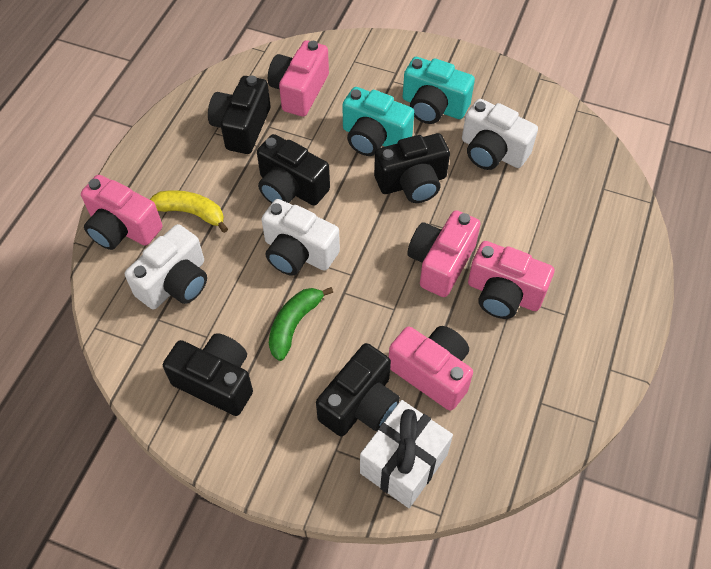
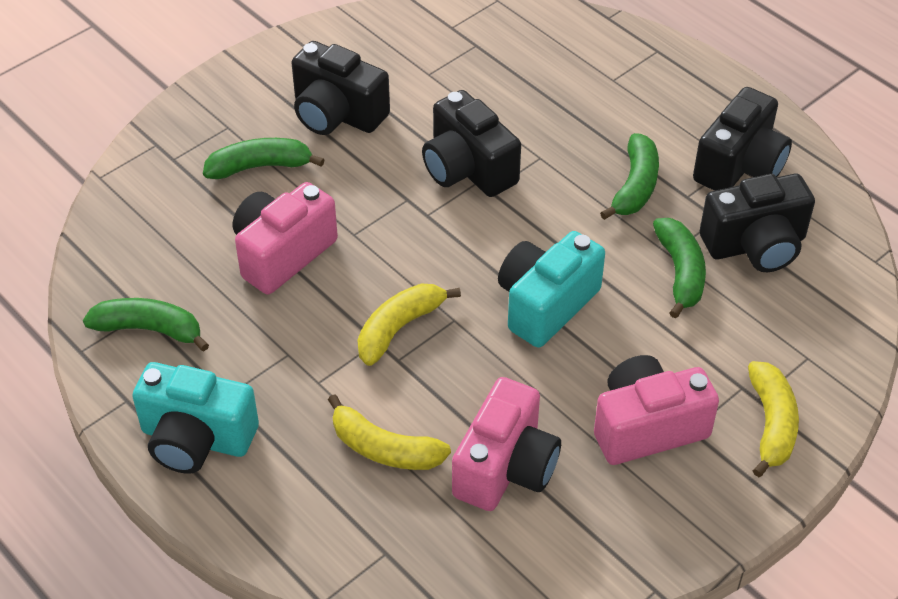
black camera: 5 -> 4
green banana: 1 -> 4
pink camera: 5 -> 3
white camera: 3 -> 0
white gift: 1 -> 0
yellow banana: 1 -> 3

